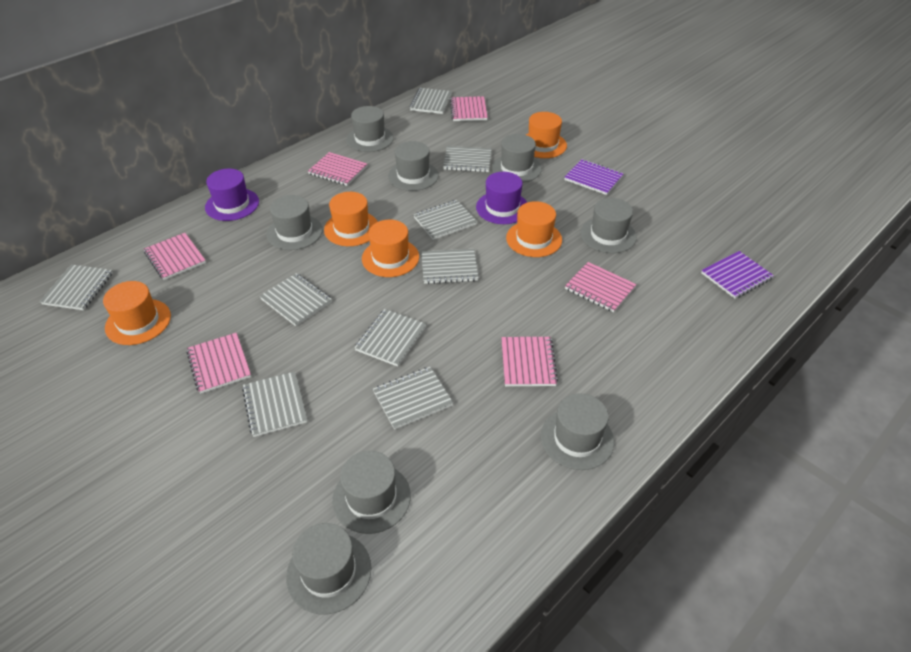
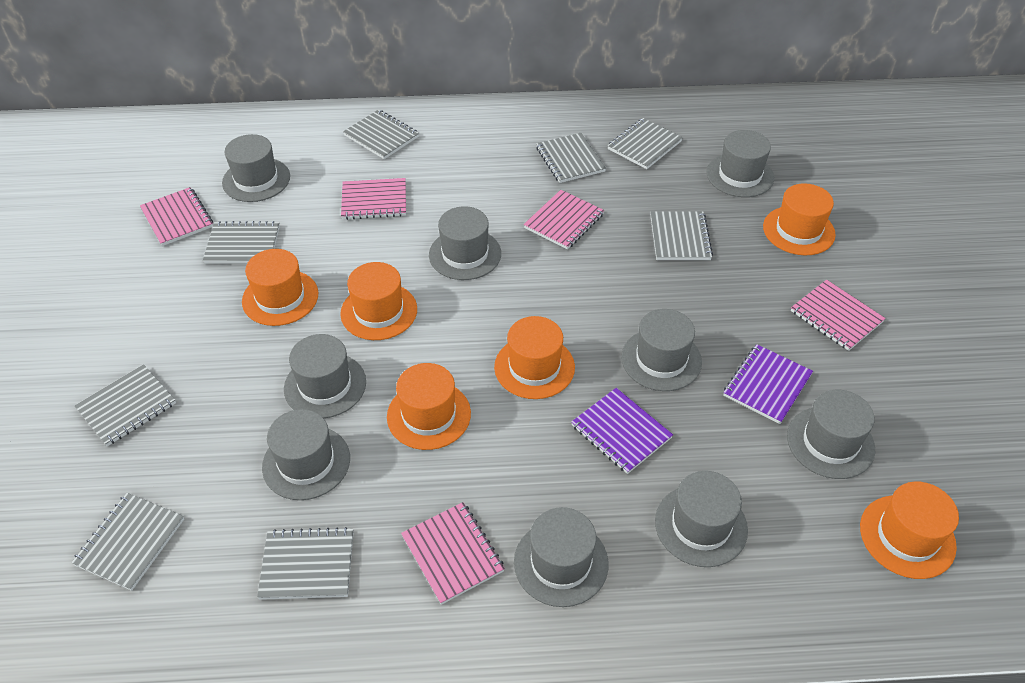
grey hat: 8 -> 9
grey notebook: 9 -> 8
orange hat: 5 -> 6
pink notebook: 6 -> 5
purple hat: 2 -> 0

